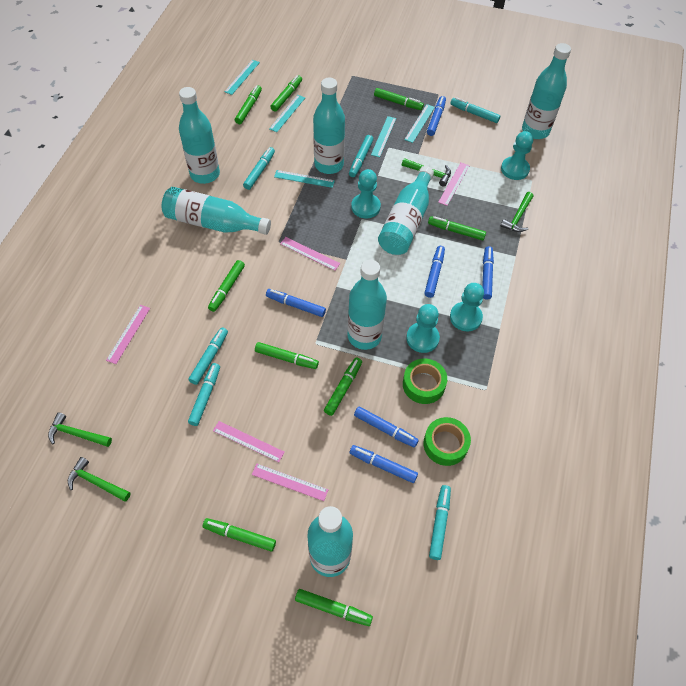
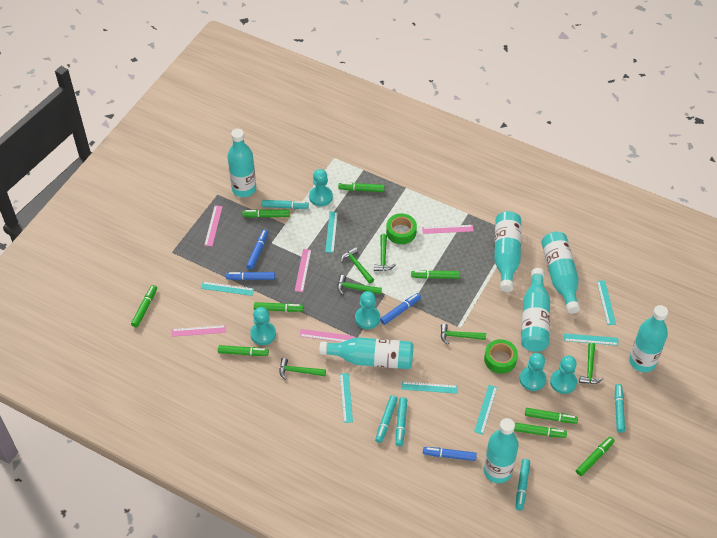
blue marker: 6 -> 4
green hammer: 4 -> 6
turquoise marker: 6 -> 5
turquoise pawn: 4 -> 5
turquoise ruler: 5 -> 7

